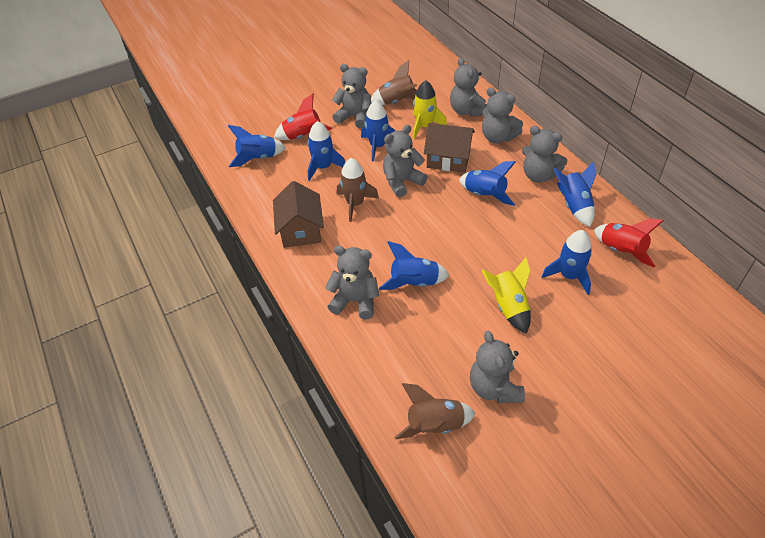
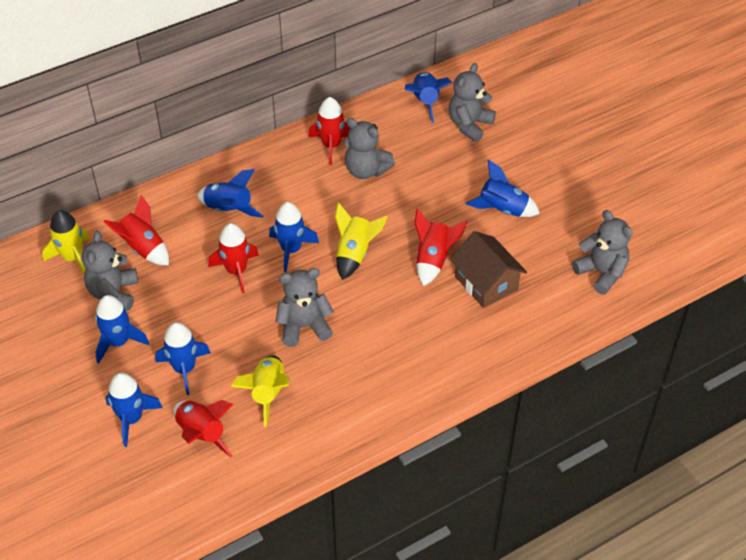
brown house: 2 -> 1
brown rocket: 3 -> 0
grey teddy bear: 7 -> 5
red rocket: 2 -> 5
yellow rocket: 2 -> 3

